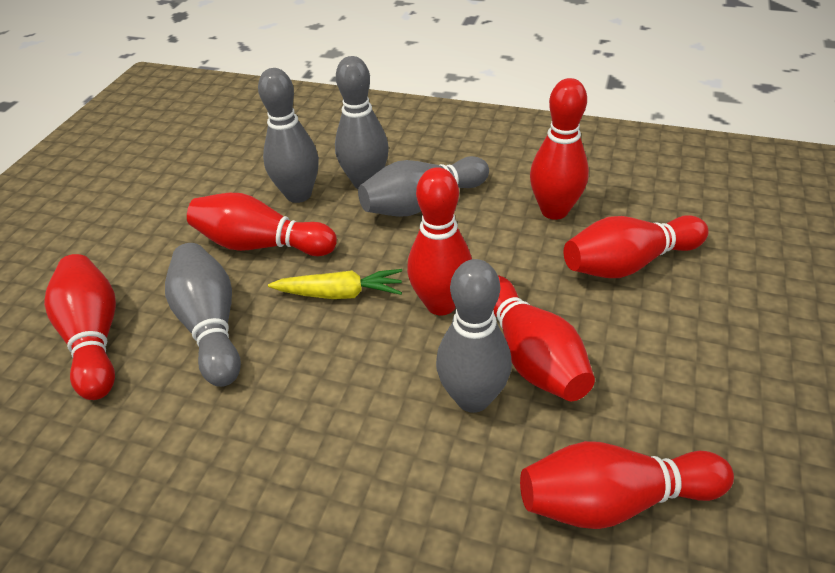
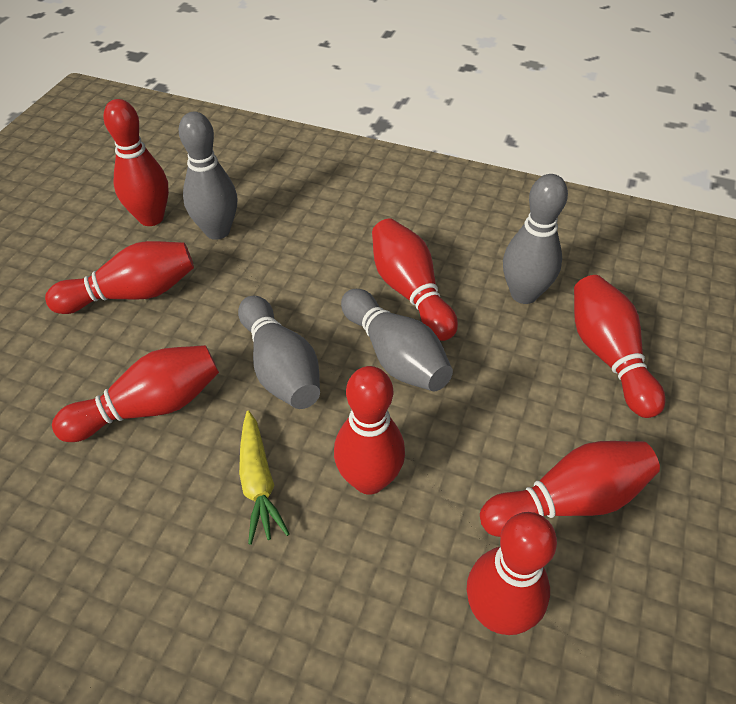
grey bowling pin: 5 -> 4
red bowling pin: 7 -> 8

